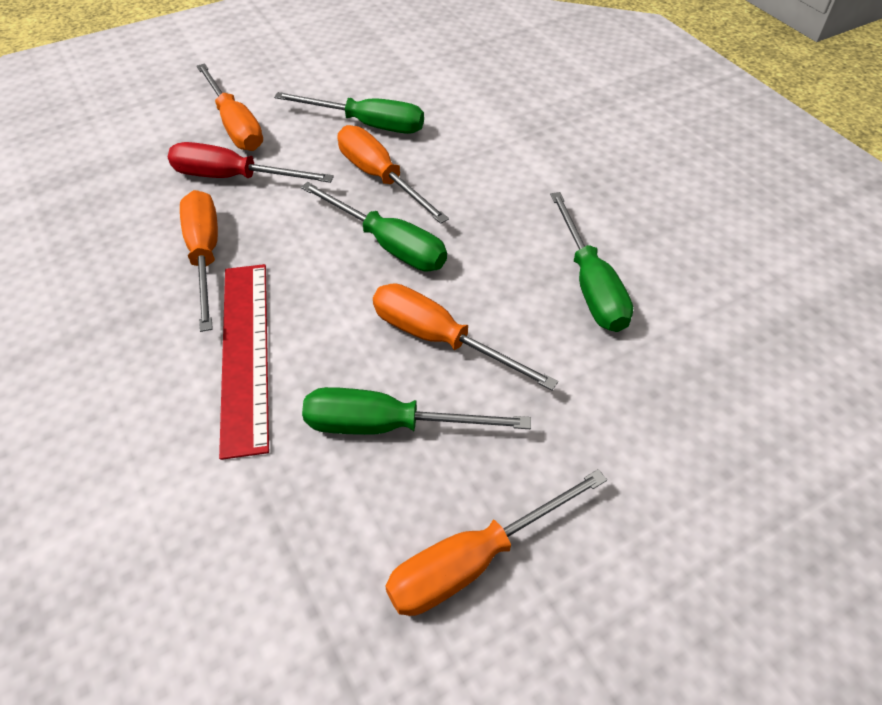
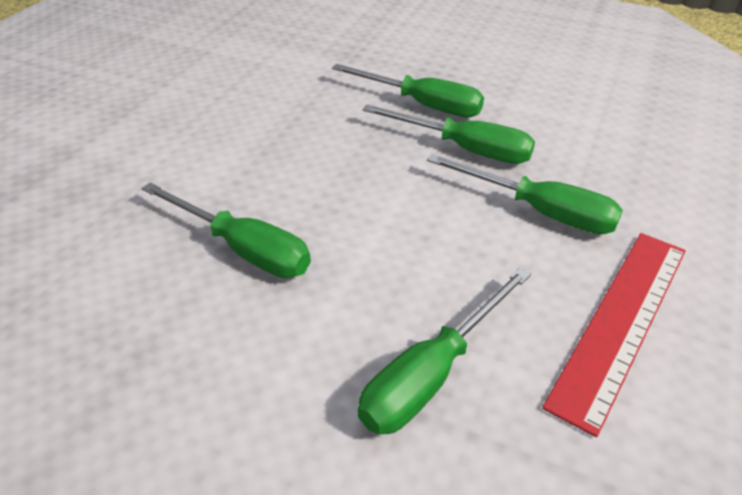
green screwdriver: 4 -> 5
orange screwdriver: 5 -> 0
red screwdriver: 1 -> 0

